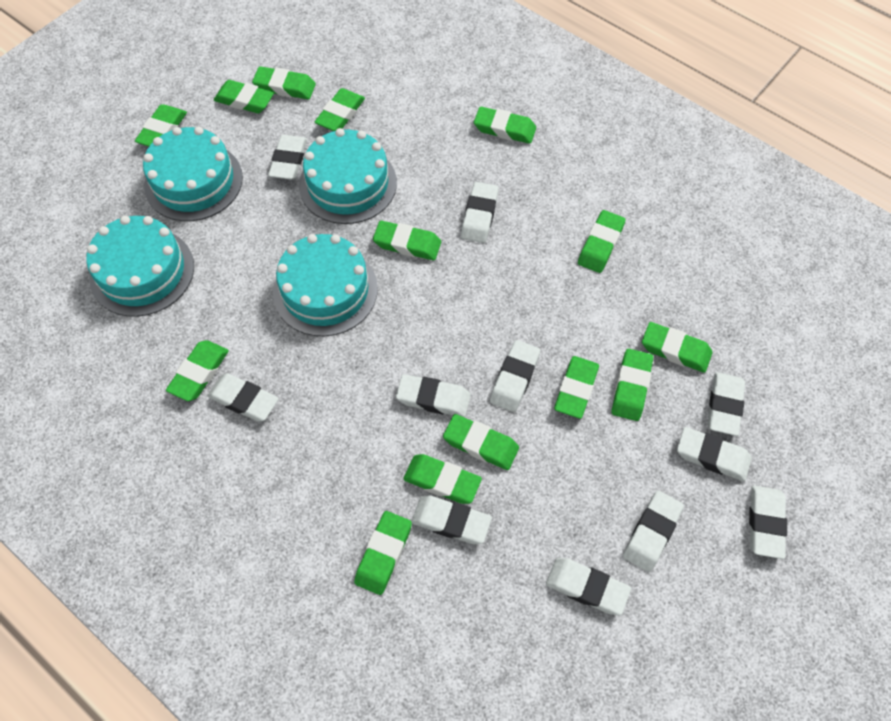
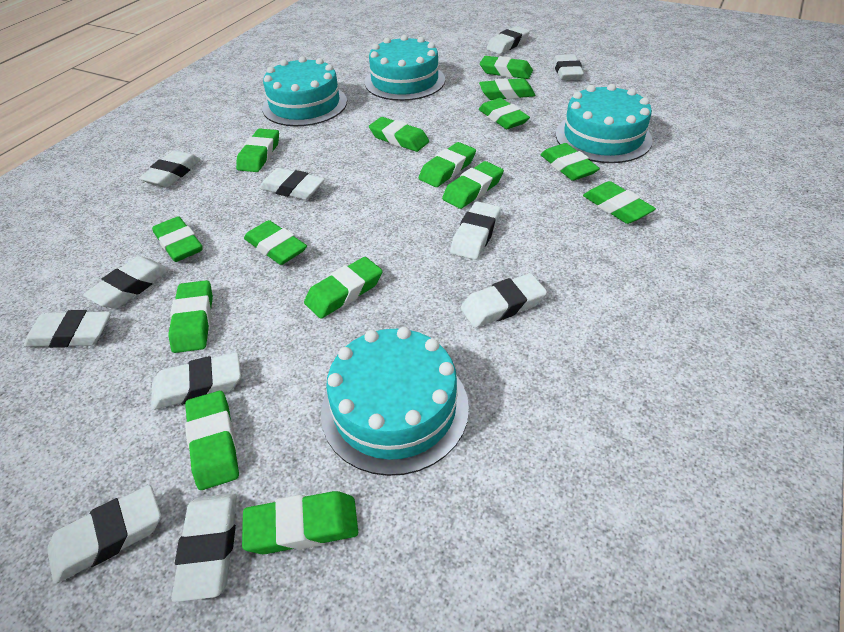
green eraser: 14 -> 15

